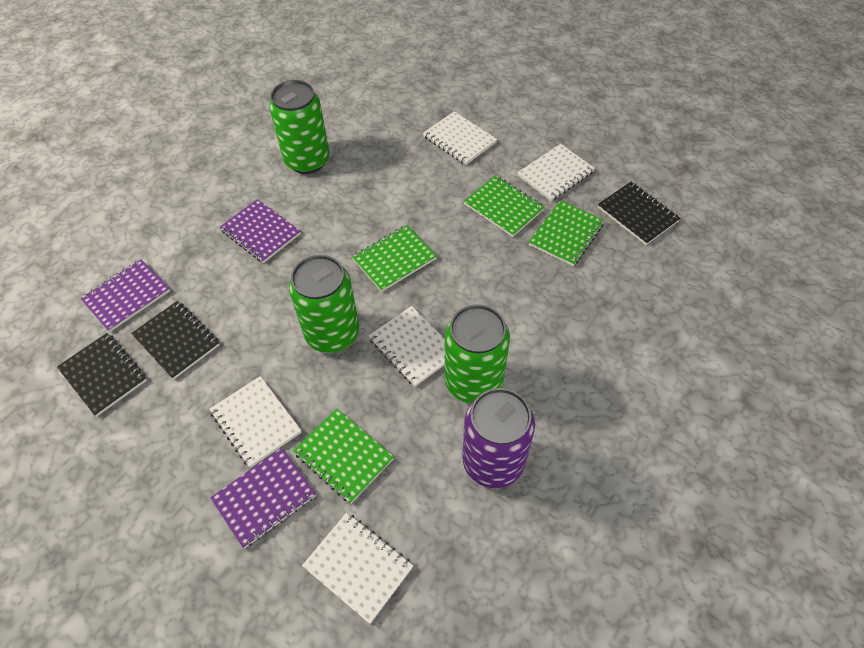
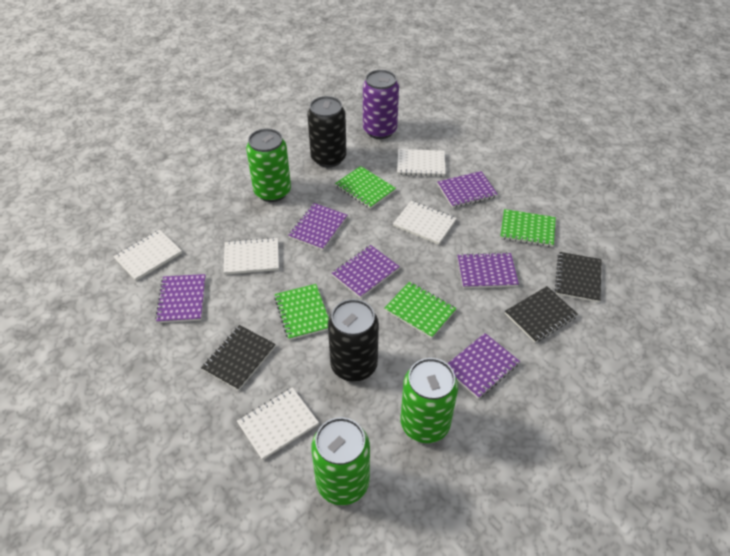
black can: 0 -> 2
purple notebook: 3 -> 6

